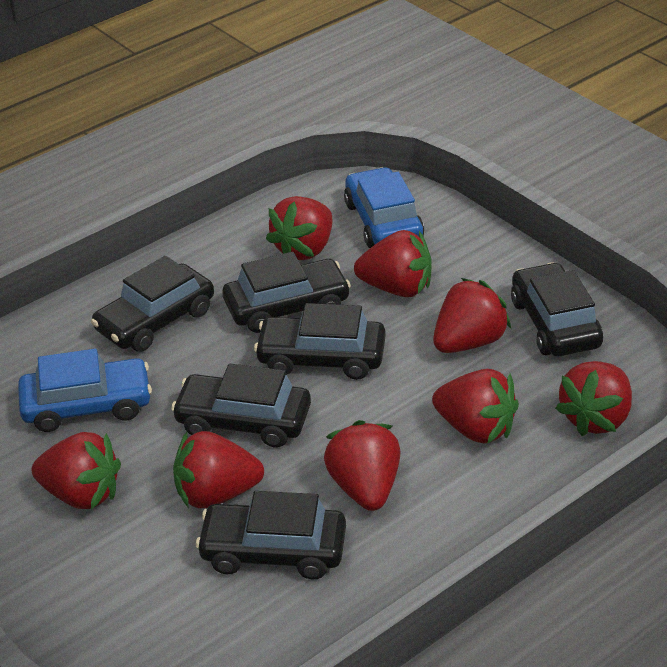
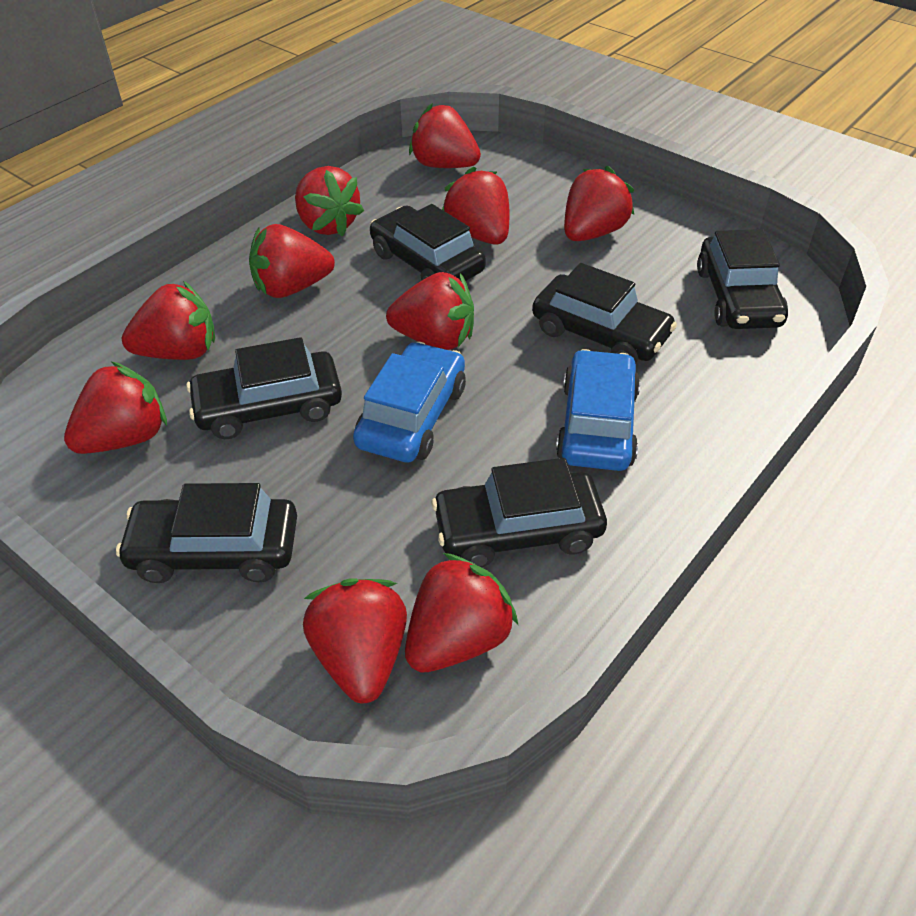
red strawberry: 8 -> 10

